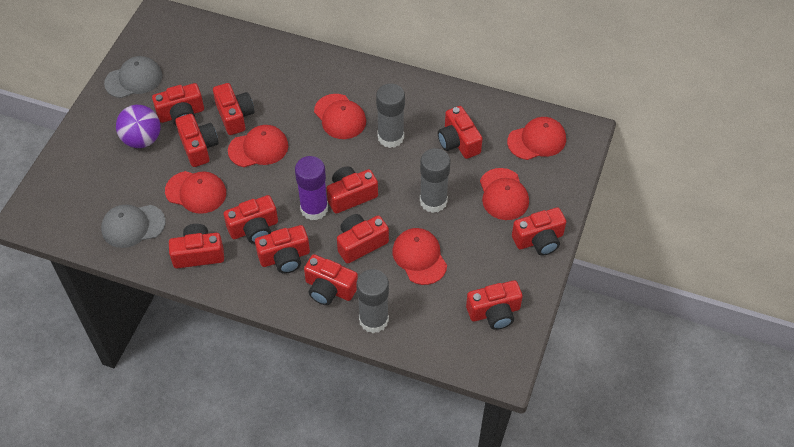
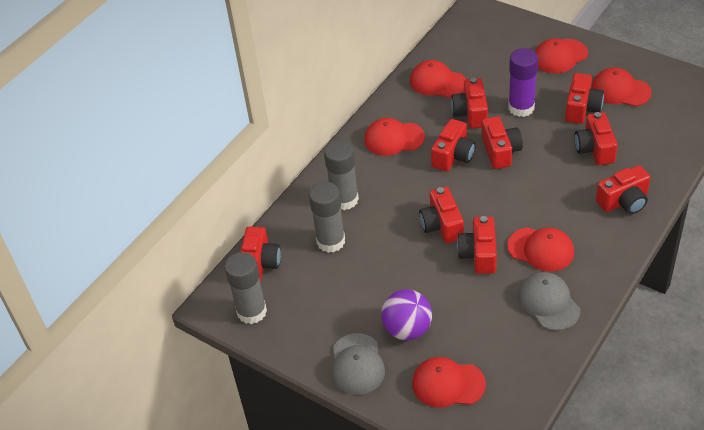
red camera: 12 -> 9

